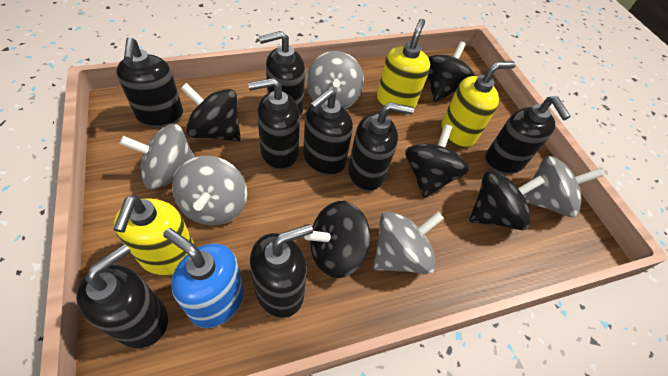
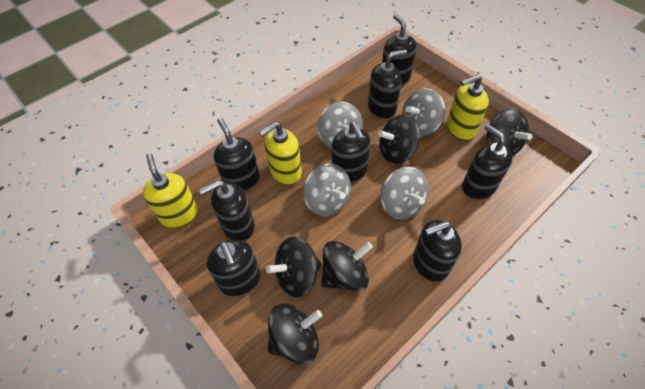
blue soap dispenser: 1 -> 0
grey spinning top: 5 -> 4

